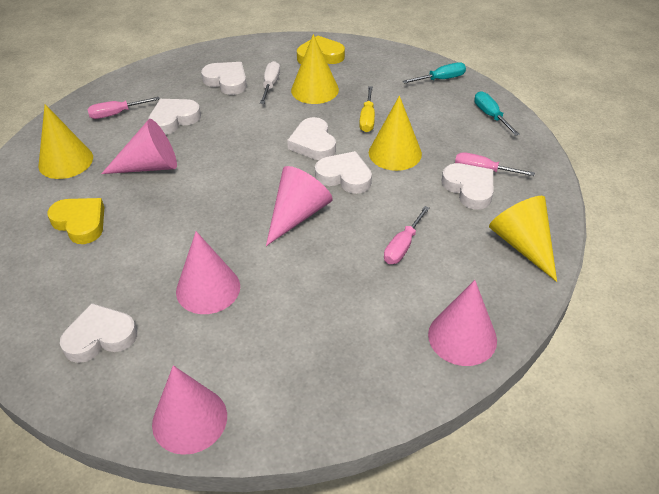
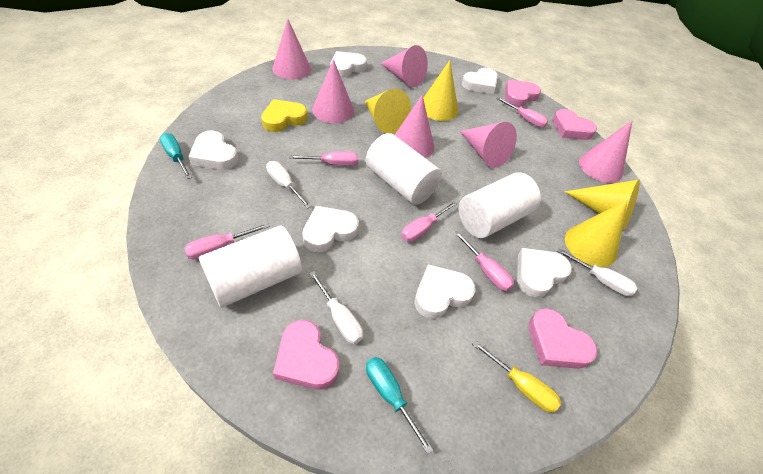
pink cone: 5 -> 6
pink heart: 0 -> 4
pink screwdriver: 3 -> 5
white cylinder: 0 -> 3
white screwdriver: 1 -> 3
yellow heart: 2 -> 1

